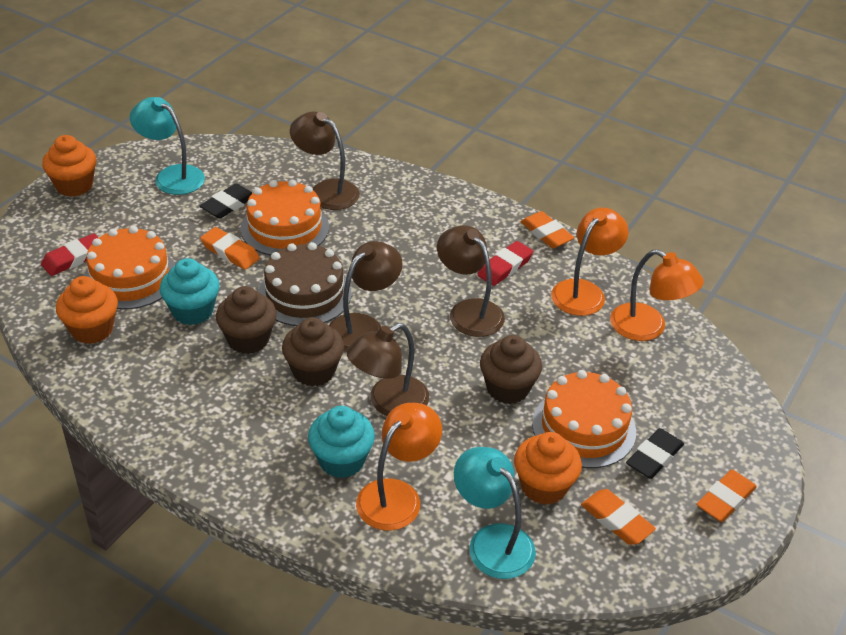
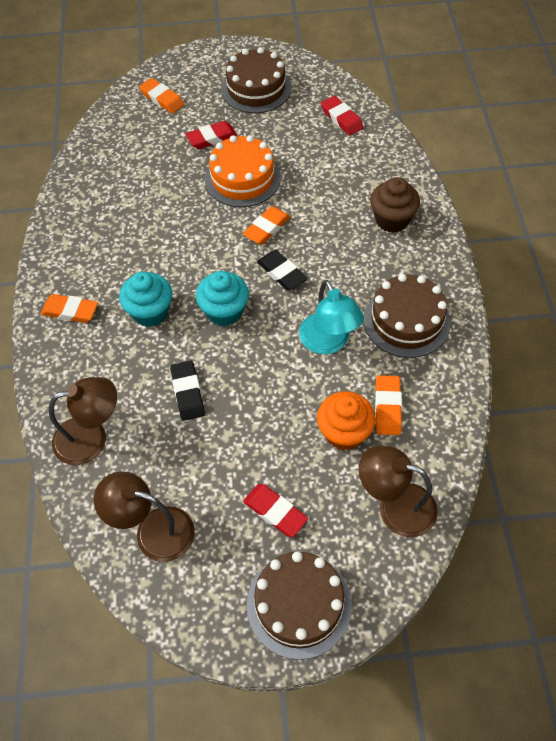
brown cake: 1 -> 3
brown cupcake: 3 -> 1
brown lamp: 4 -> 3
orange cake: 3 -> 1
orange cupcake: 3 -> 1
orange lamp: 3 -> 0
red eraser: 2 -> 3
turquoise lamp: 2 -> 1

